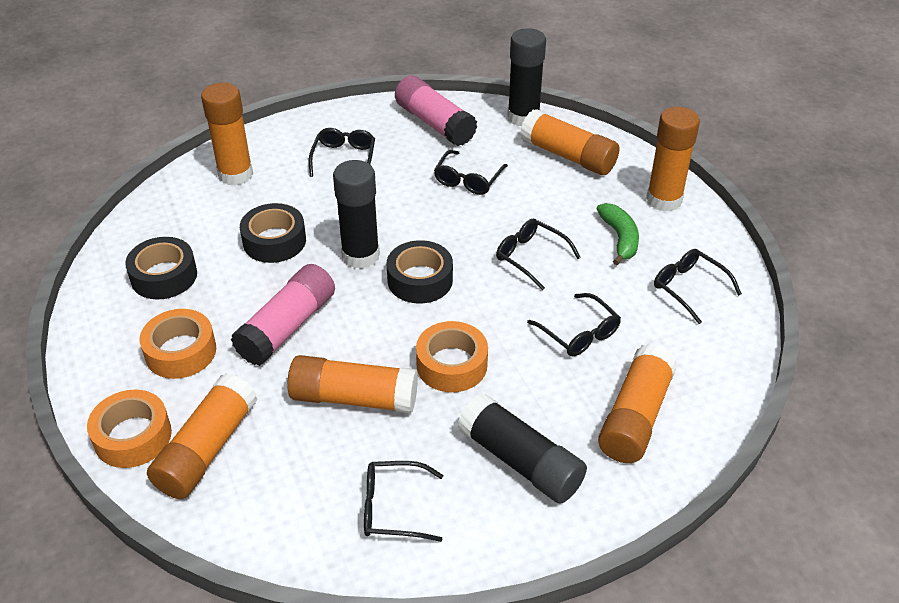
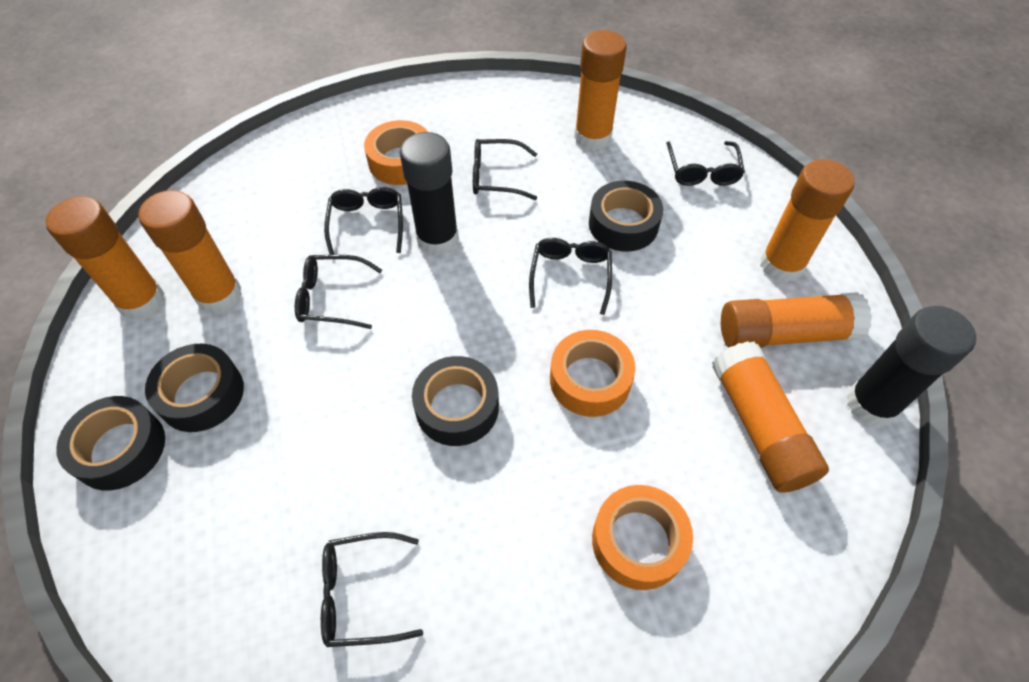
black glue stick: 3 -> 2
black tape: 3 -> 4
green banana: 1 -> 0
pink glue stick: 2 -> 0

